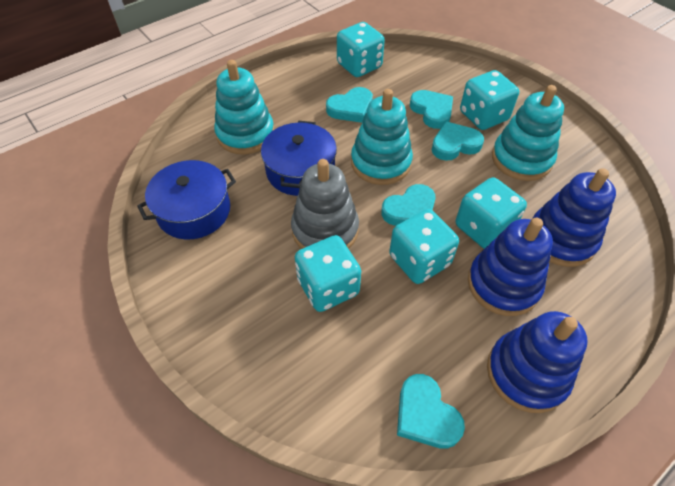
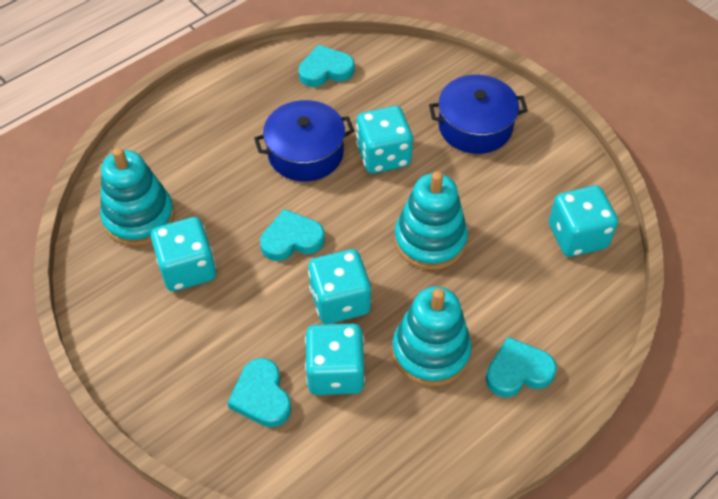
blue stacking toy: 3 -> 0
grey stacking toy: 1 -> 0
turquoise heart: 5 -> 4

